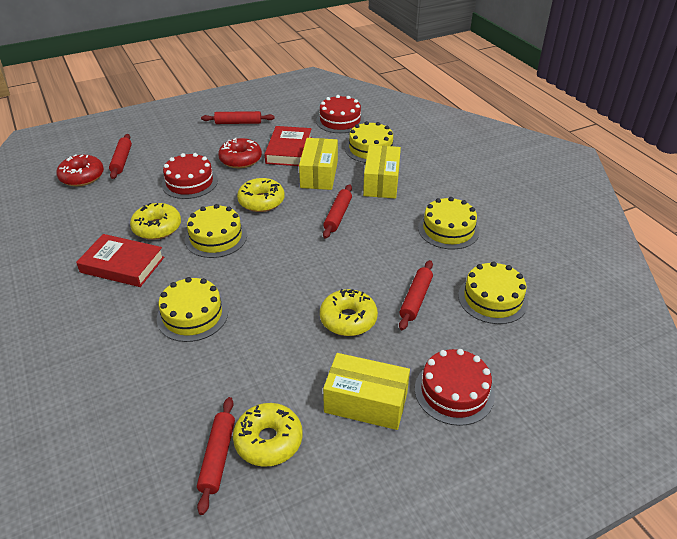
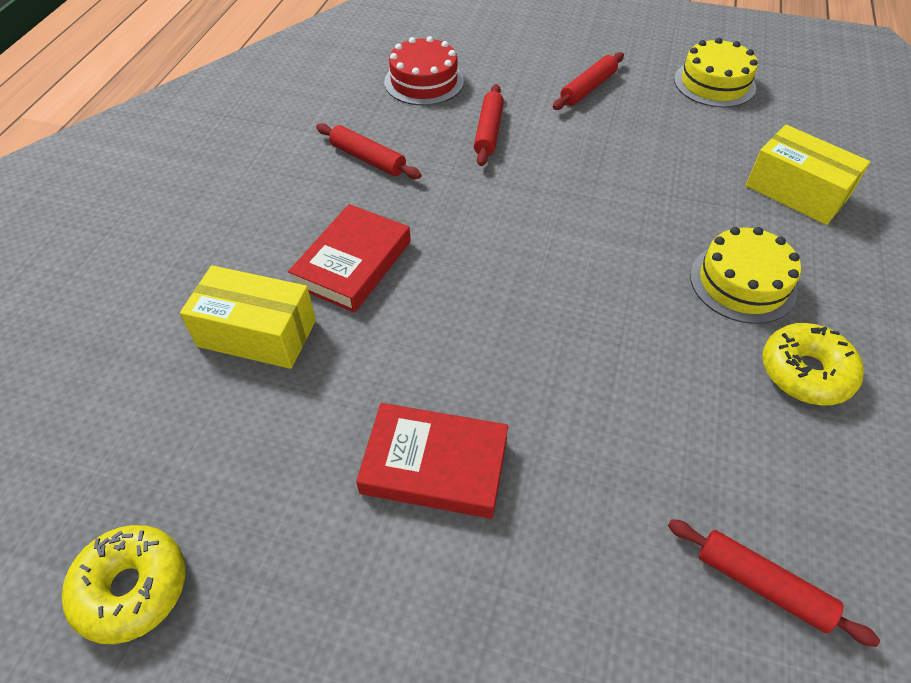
red cake: 3 -> 1
red donut: 2 -> 0
red rolling pin: 5 -> 4
yellow box: 3 -> 2
yellow cake: 5 -> 2
yellow donut: 4 -> 2

